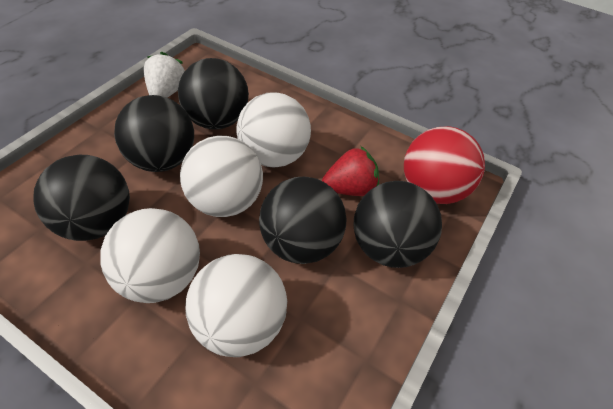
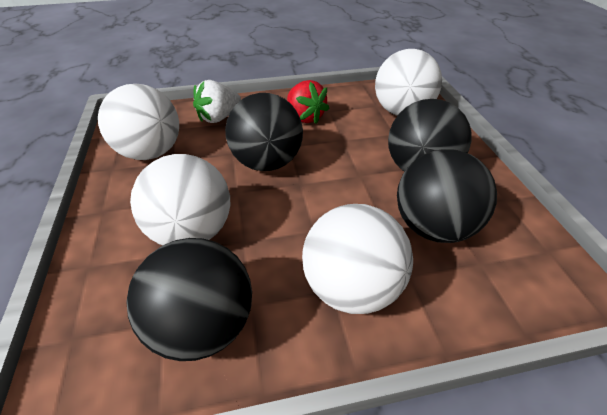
black ball: 5 -> 4
red ball: 1 -> 0

